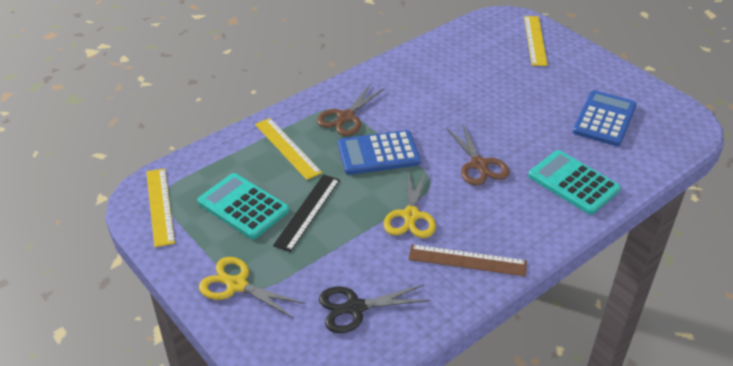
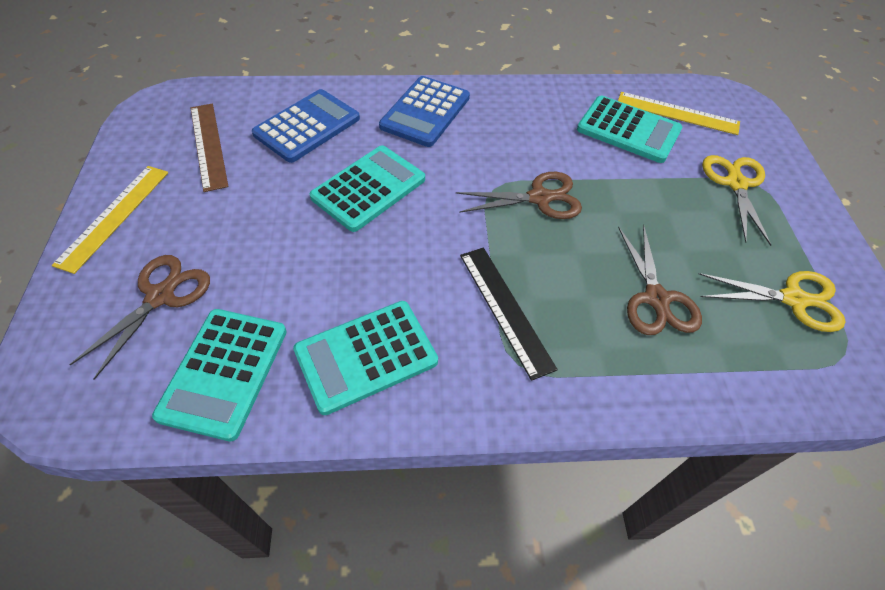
black scissors: 1 -> 0
brown scissors: 2 -> 3
turquoise calculator: 2 -> 4
yellow ruler: 3 -> 2

